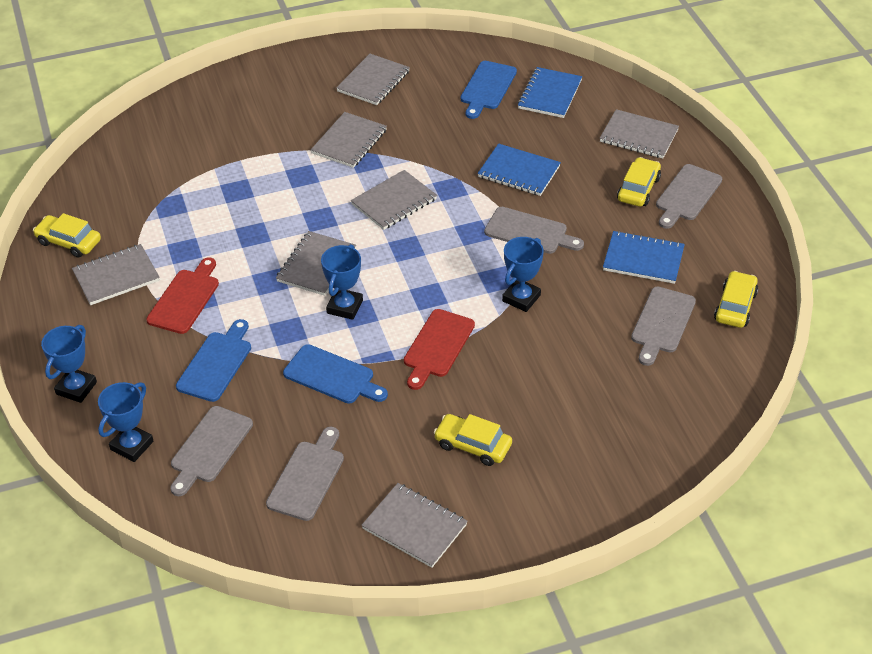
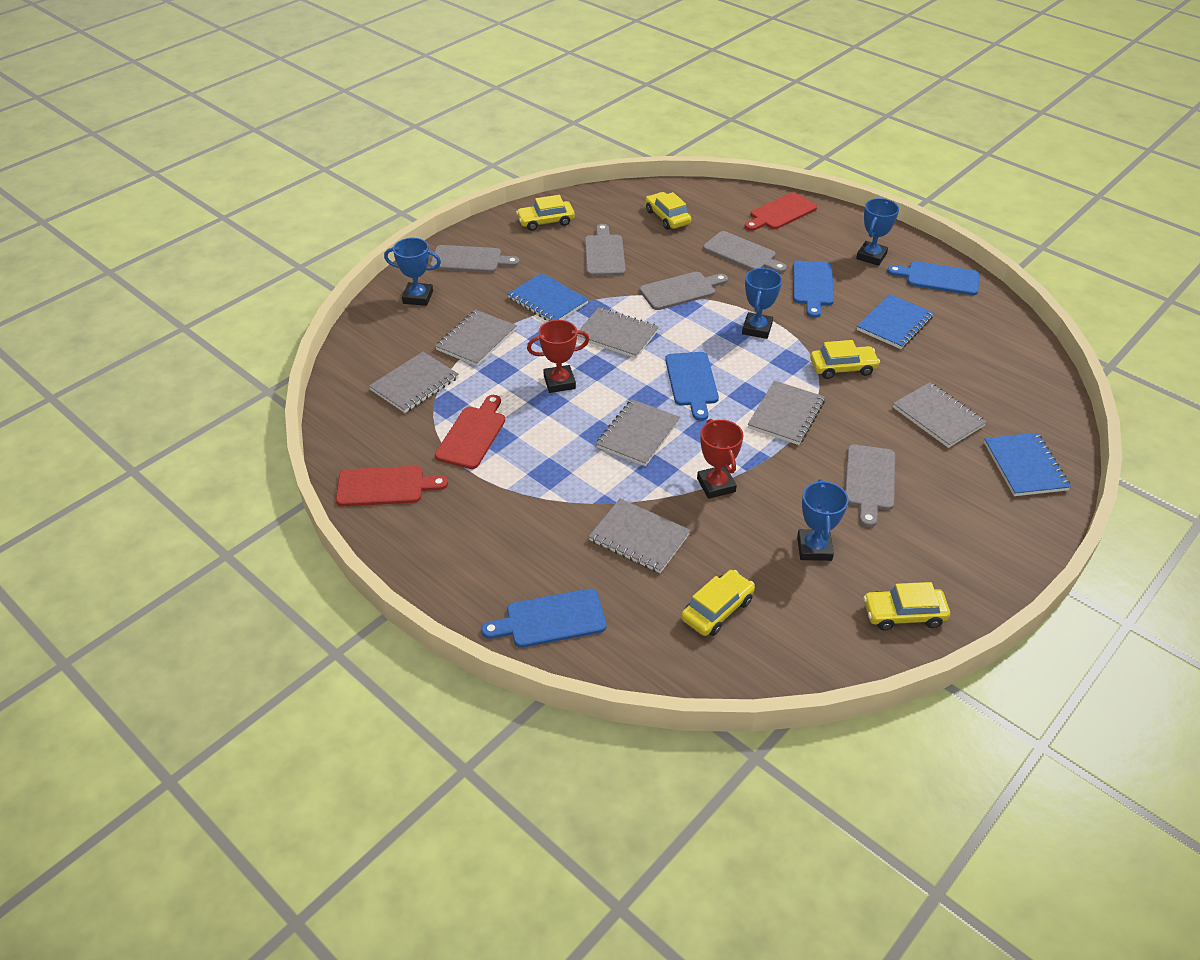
blue cutting board: 3 -> 4
red cutting board: 2 -> 3
red trophy: 0 -> 2
yellow car: 4 -> 5

